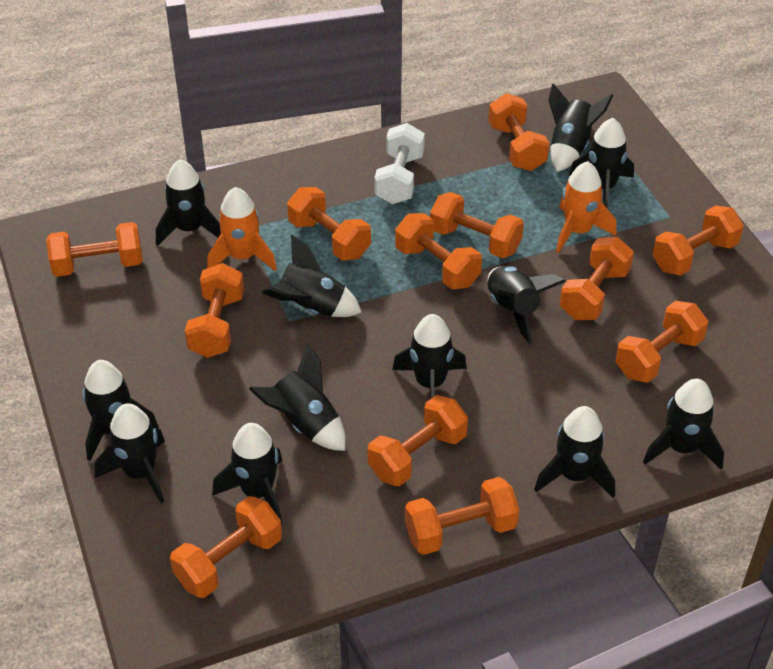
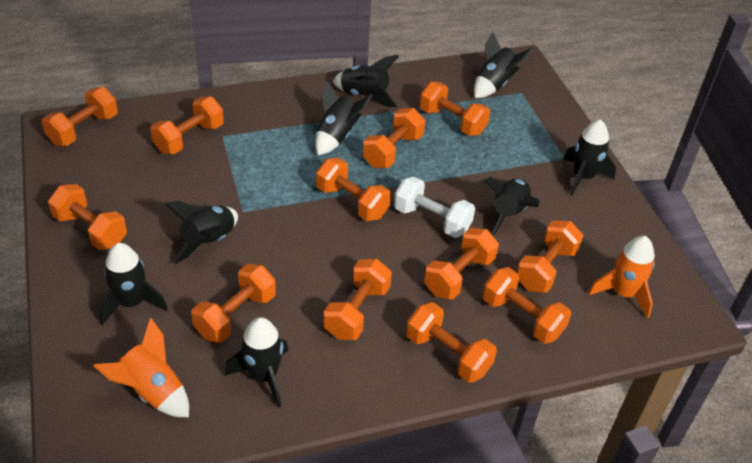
black rocket: 12 -> 8

